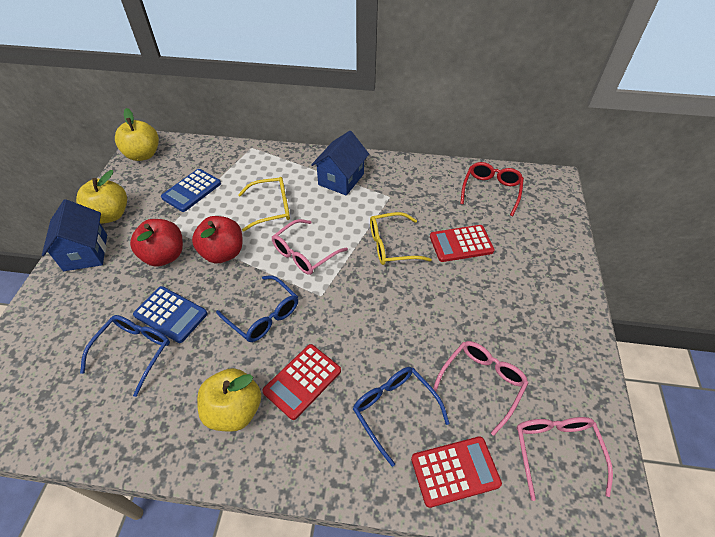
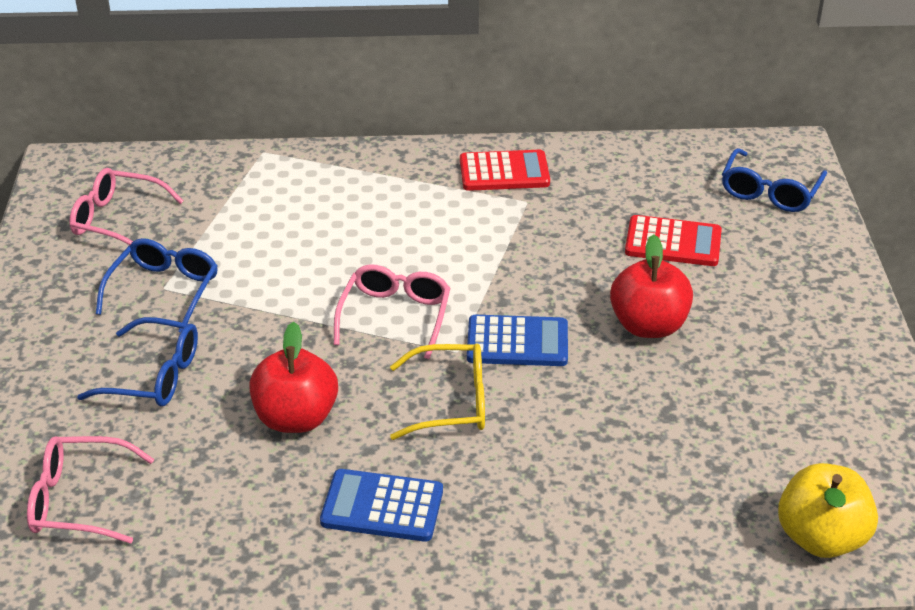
blue house: 2 -> 0
red calculator: 3 -> 2
red glasses: 1 -> 0
yellow apple: 3 -> 1
yellow glasses: 2 -> 1

